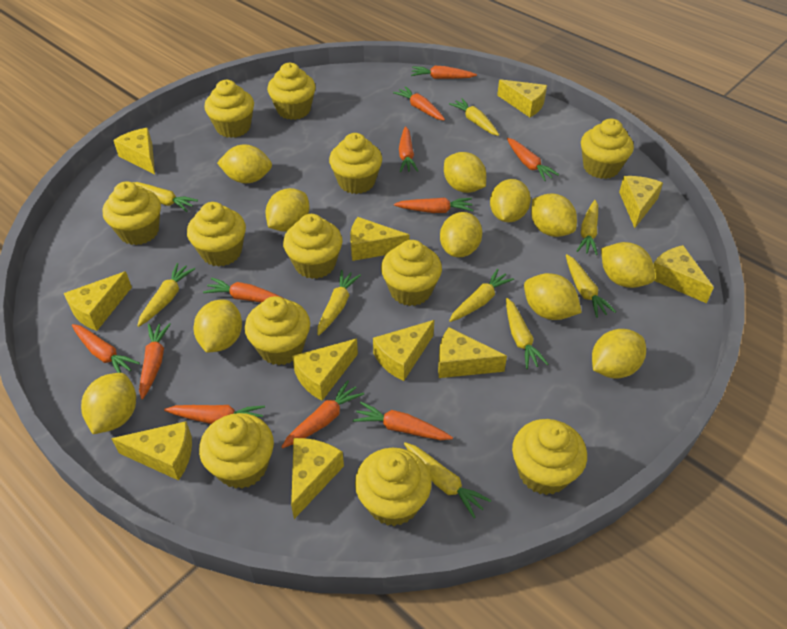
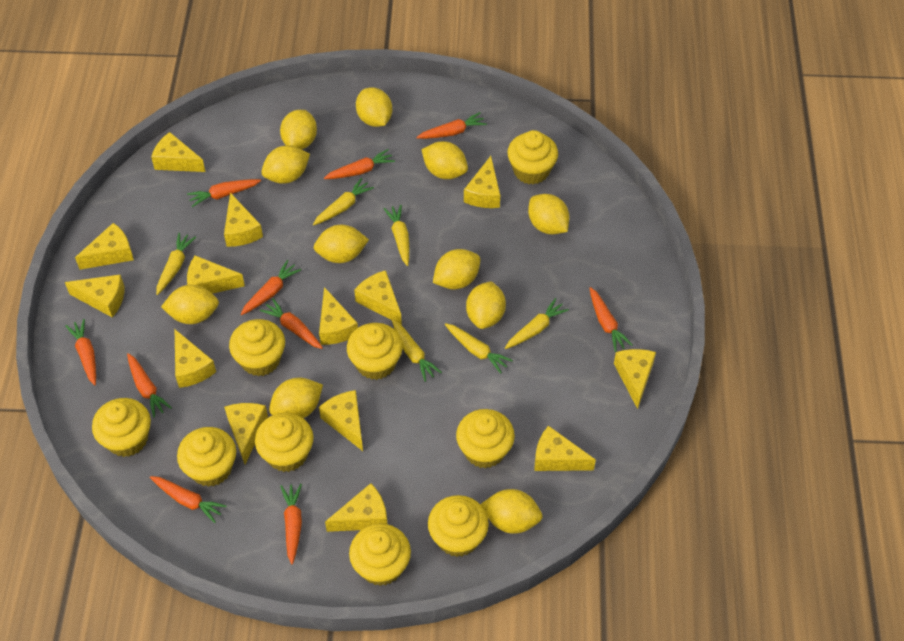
orange carrot: 11 -> 10
yellow carrot: 9 -> 6
yellow cheese: 11 -> 14
yellow cupcake: 12 -> 9

